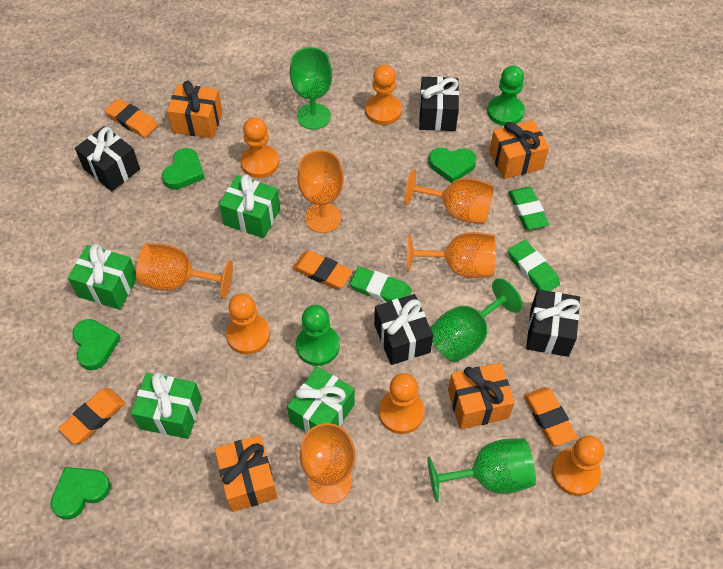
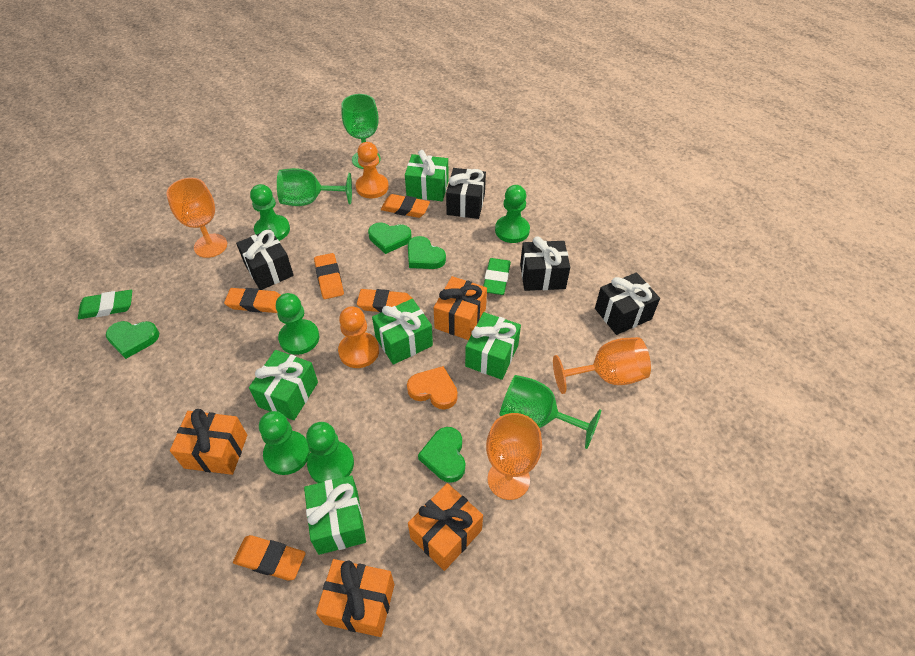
green eraser: 3 -> 2
green gift: 4 -> 5
green pawn: 2 -> 5
orange eraser: 4 -> 5
orange goblet: 5 -> 3
orange heart: 0 -> 1
orange pawn: 5 -> 2

